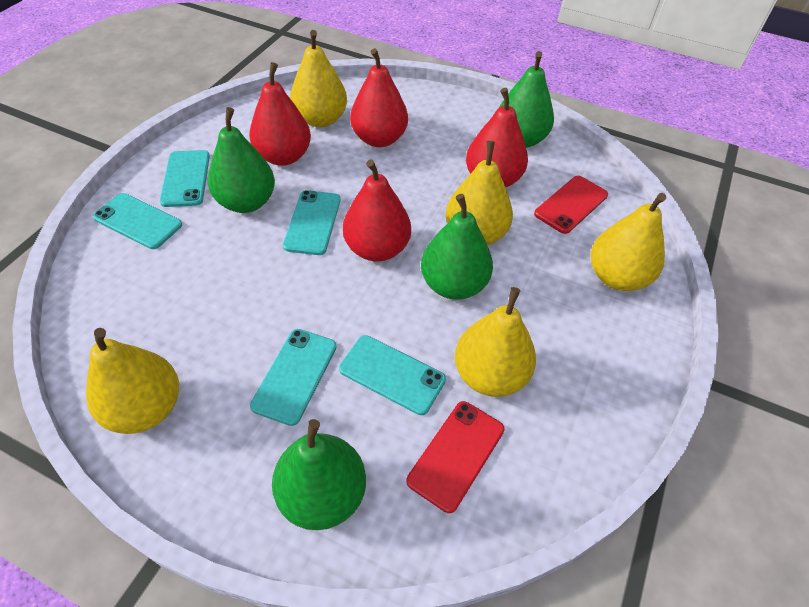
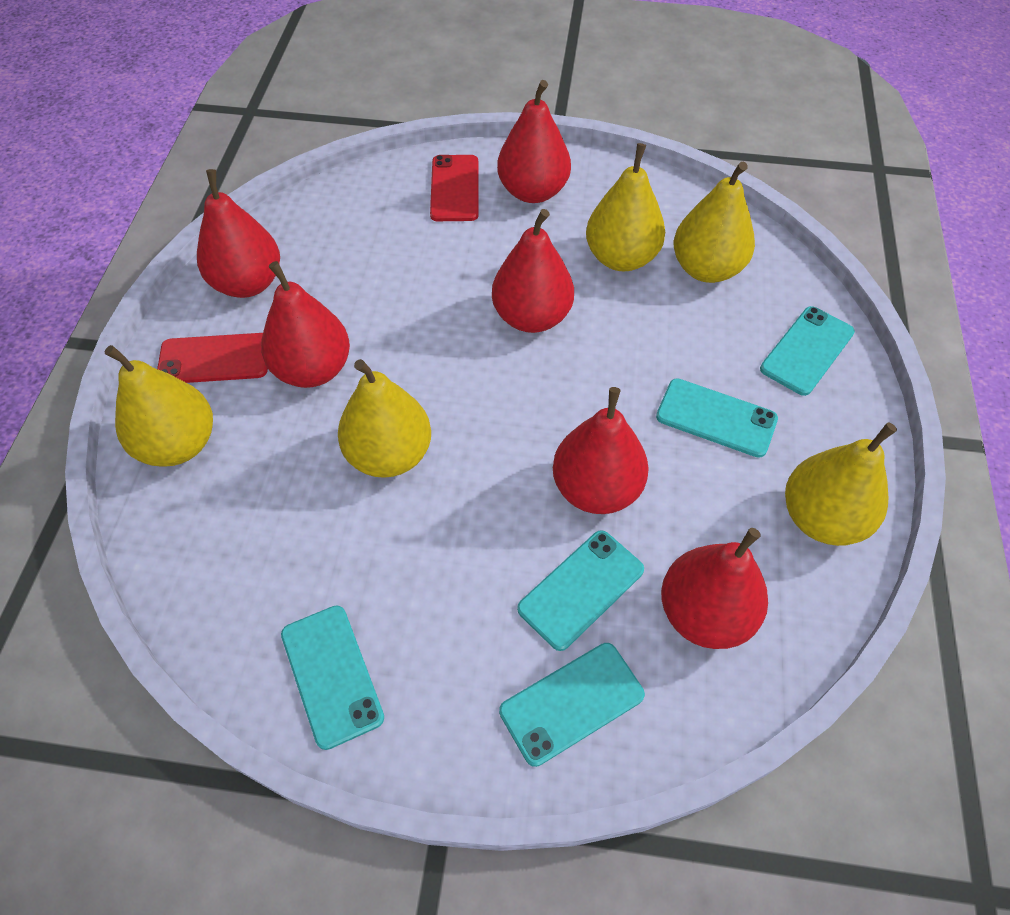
green pear: 4 -> 0
red pear: 4 -> 6

